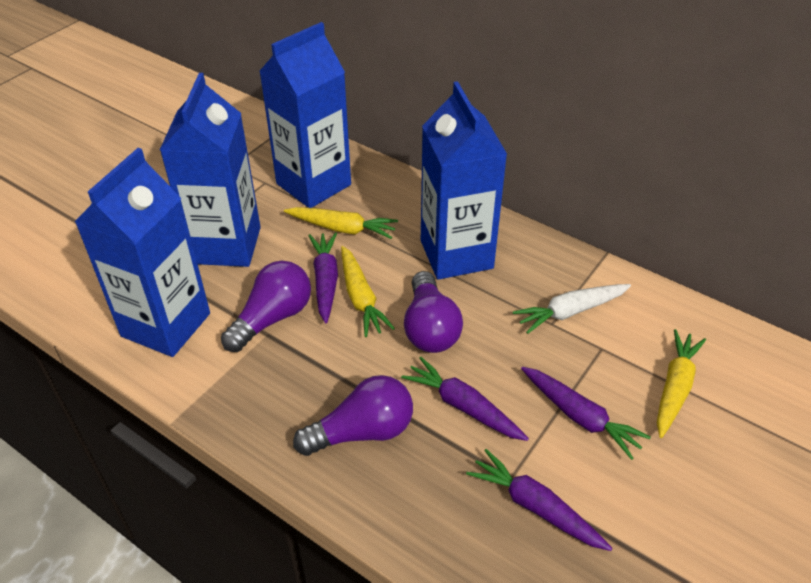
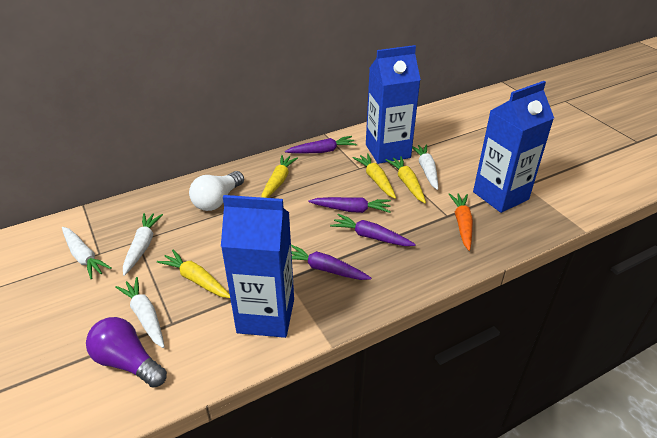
blue carton: 4 -> 3
orange carrot: 0 -> 1
purple light bulb: 3 -> 1
white carrot: 1 -> 4
white light bulb: 0 -> 1
yellow carrot: 3 -> 4

